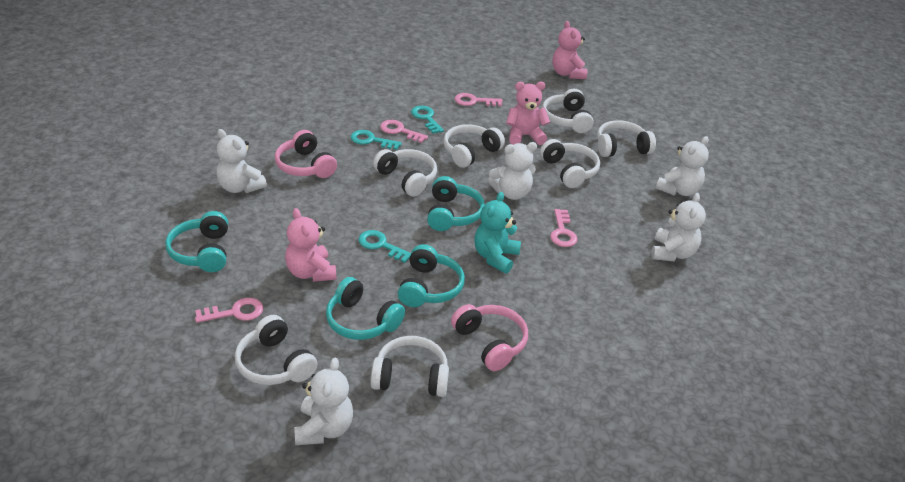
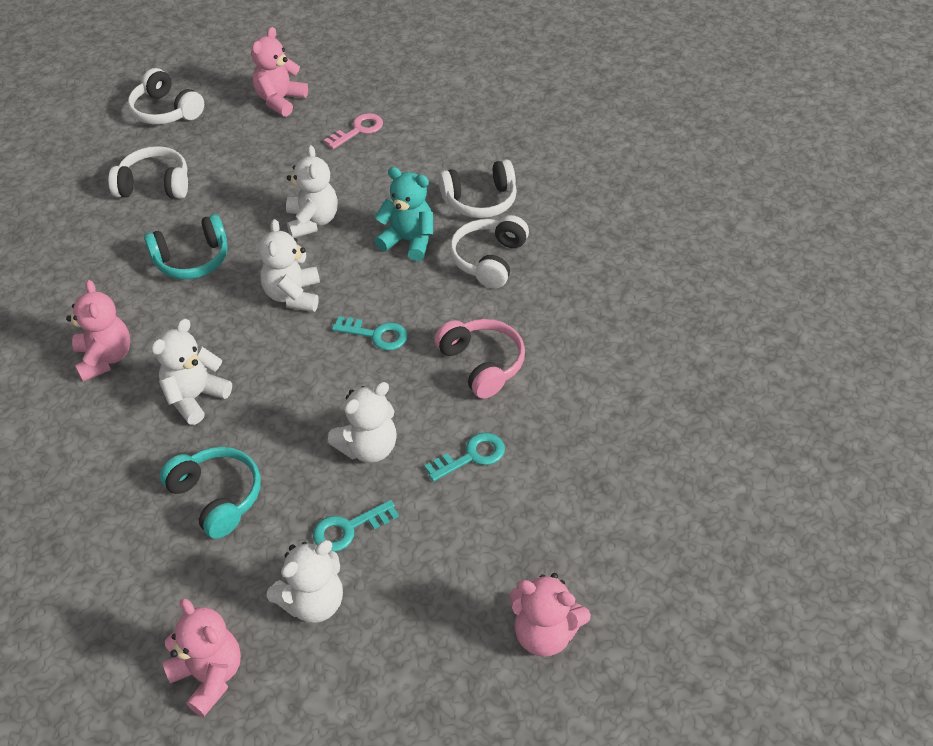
pink headphones: 2 -> 1
pink key: 4 -> 1
pink teddy bear: 3 -> 4
turquoise headphones: 4 -> 2
white headphones: 7 -> 4

